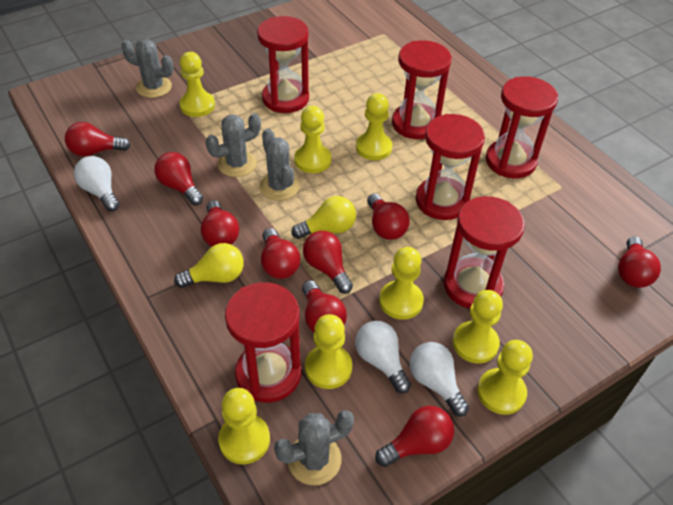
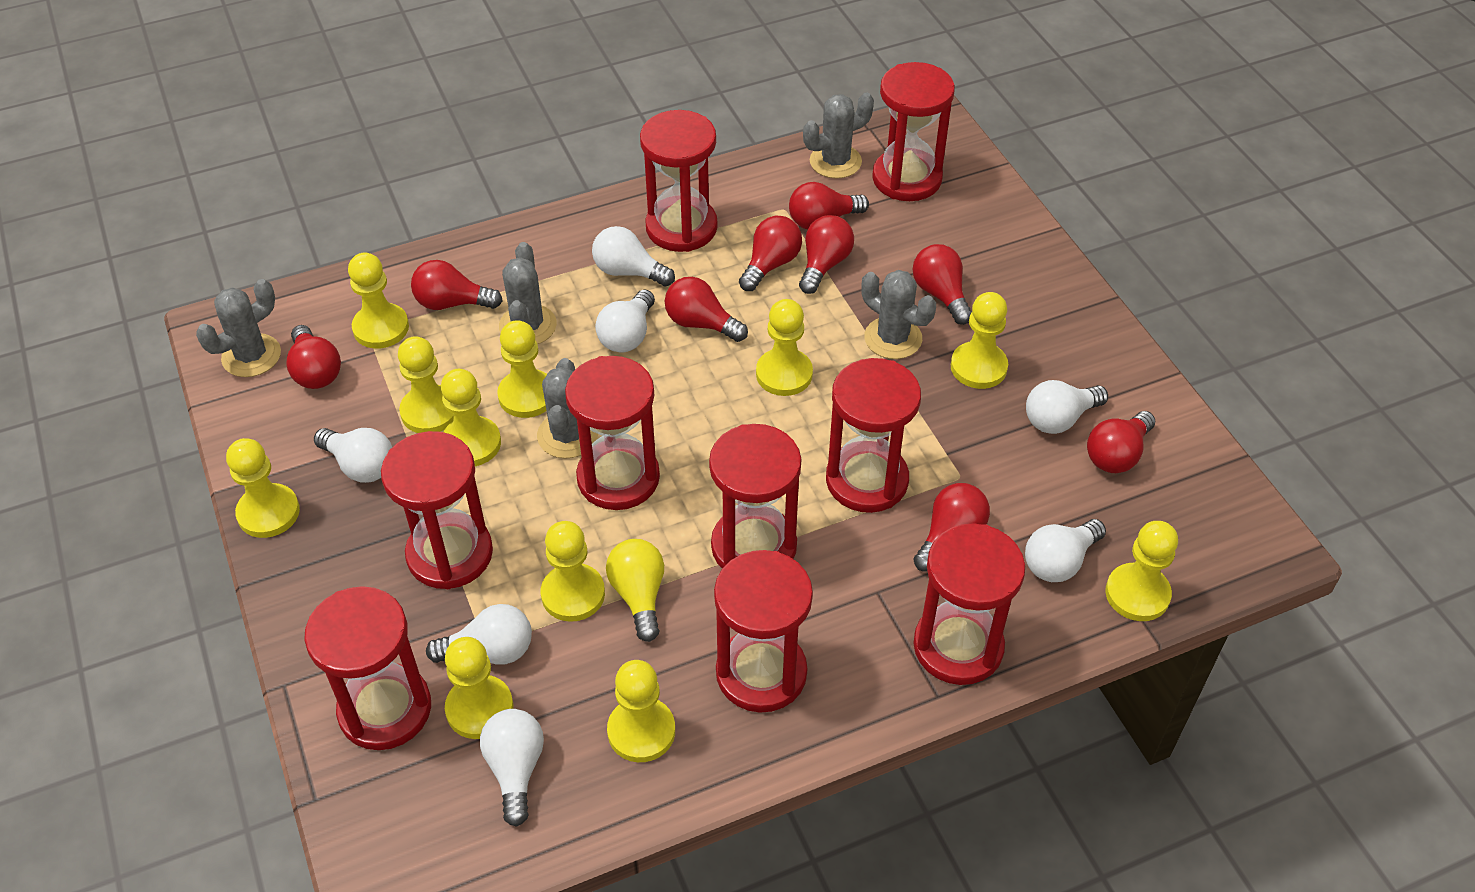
grey cactus: 4 -> 5
red hourglass: 6 -> 9
white light bulb: 3 -> 7
yellow light bulb: 2 -> 1
yellow pawn: 8 -> 11

